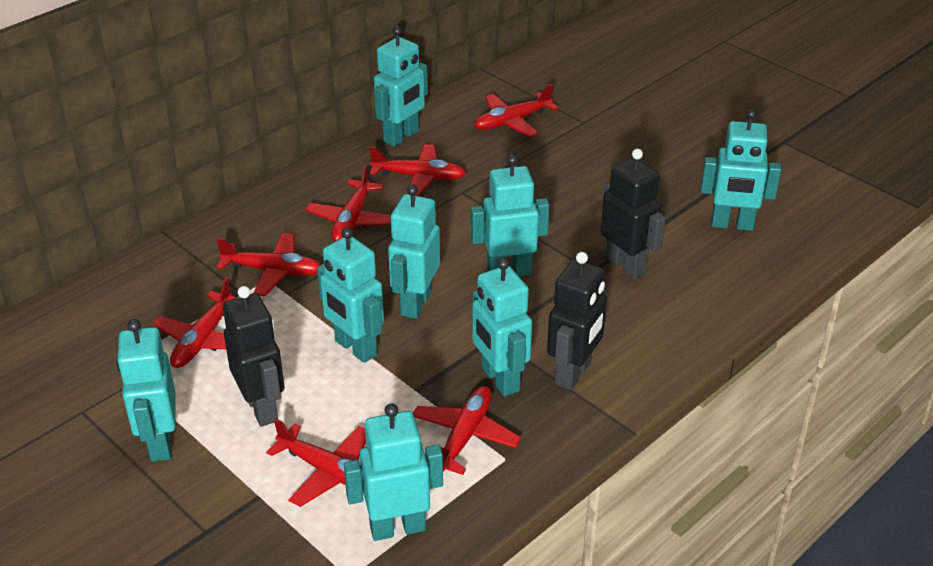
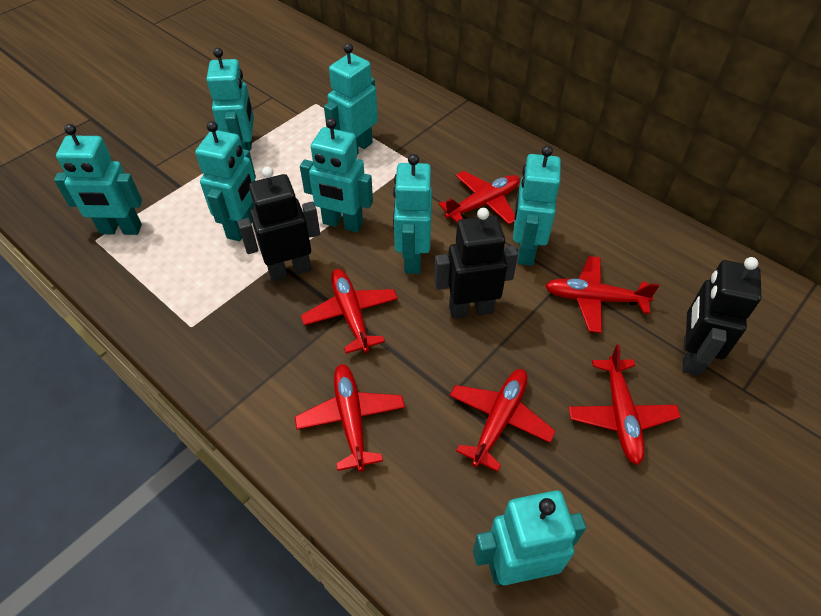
red plane: 7 -> 6

